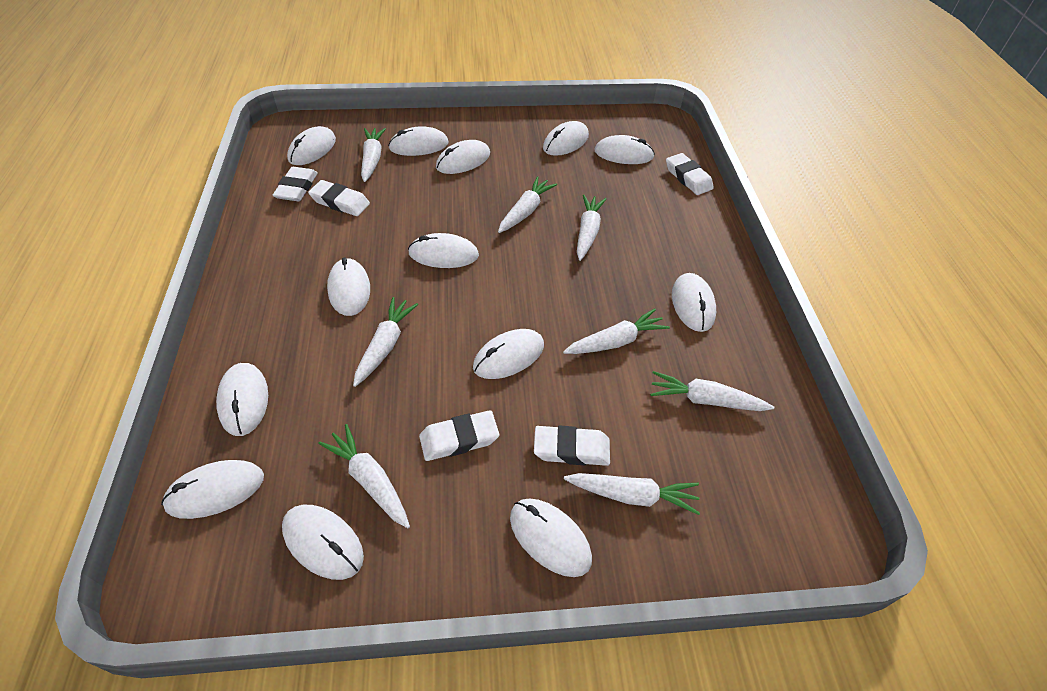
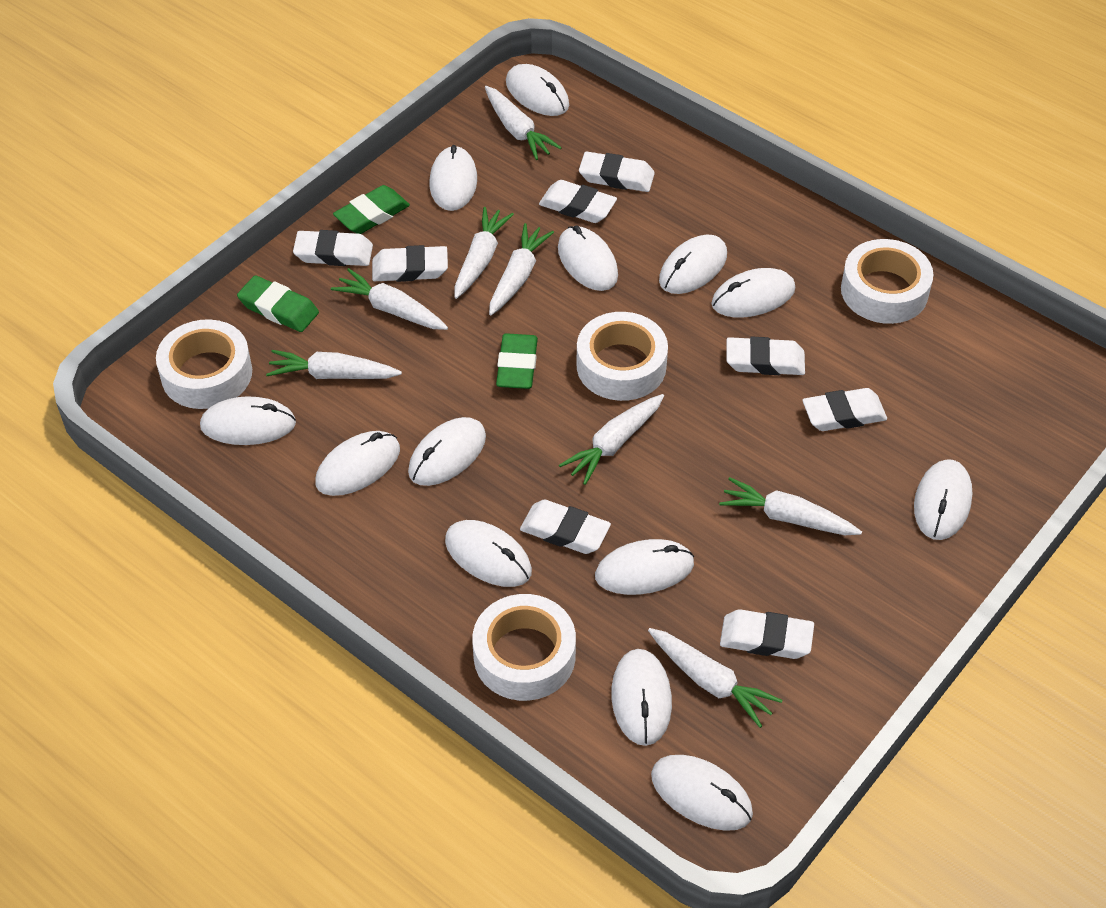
green eraser: 0 -> 3
white eraser: 5 -> 8
white tape: 0 -> 4

